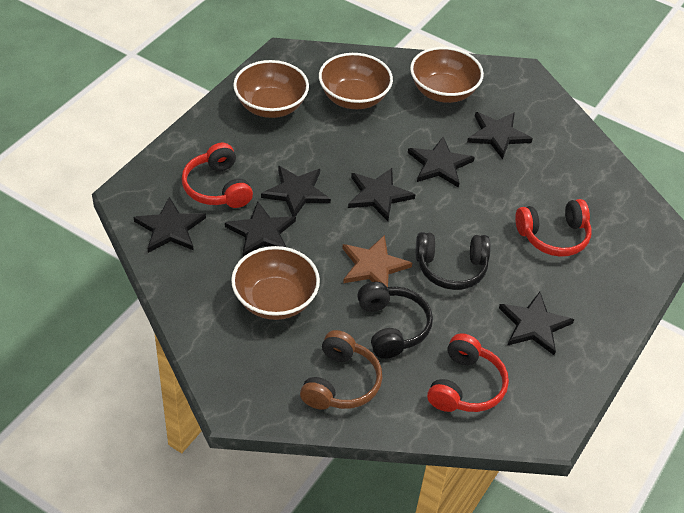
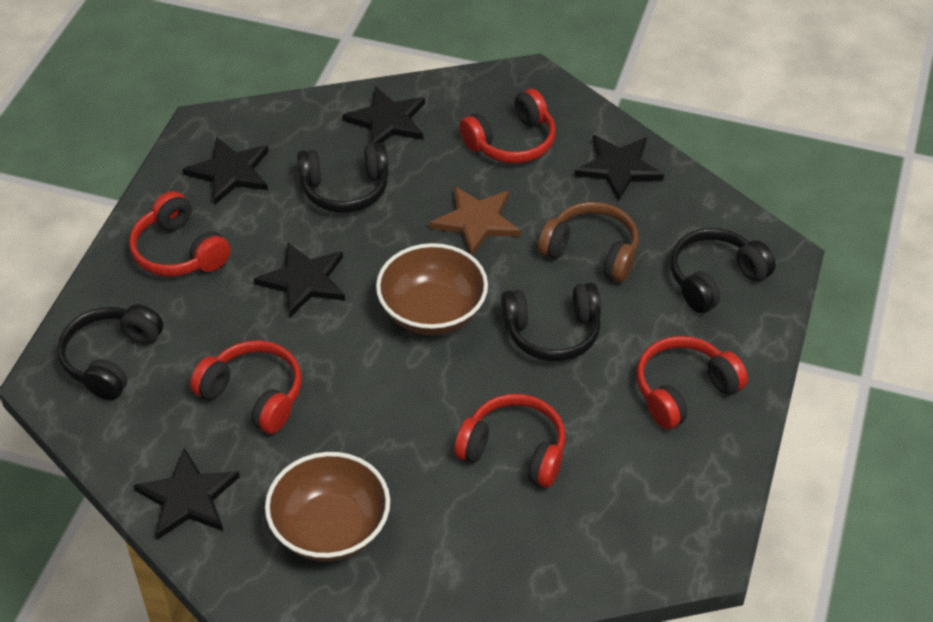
black headphones: 2 -> 4
black star: 7 -> 5
brown bowl: 4 -> 2
red headphones: 3 -> 5

